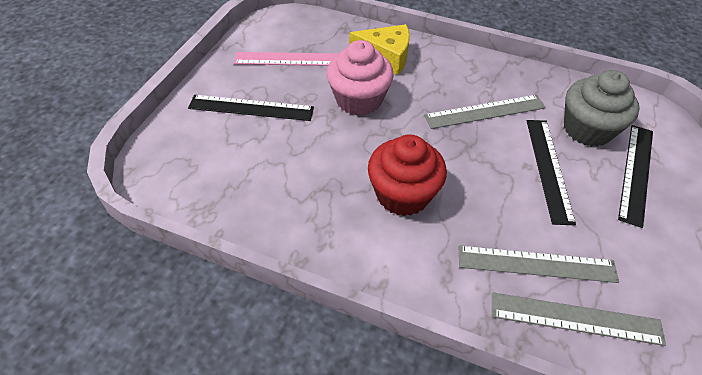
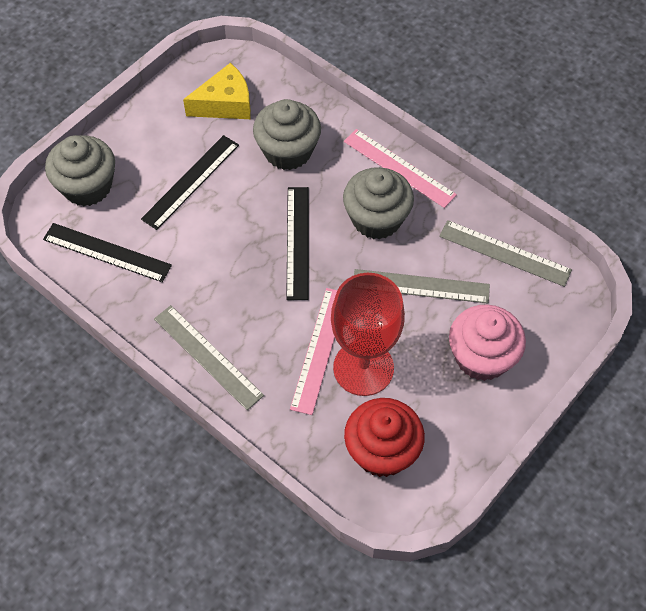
grey cupcake: 1 -> 3
pink ruler: 1 -> 2
red goblet: 0 -> 1

